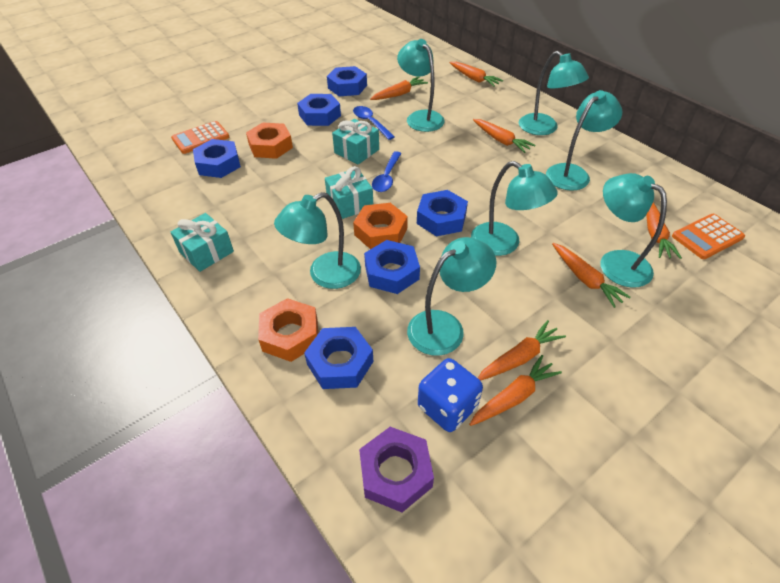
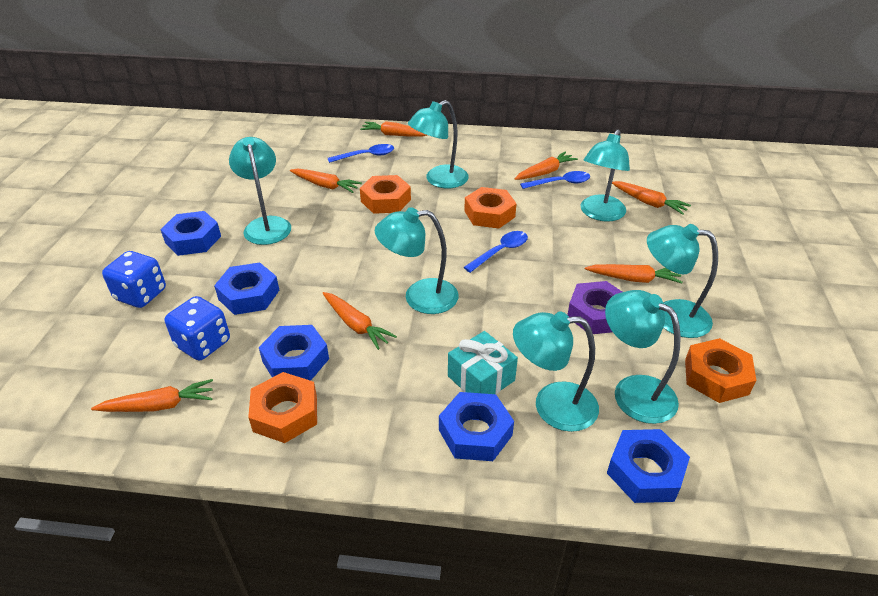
blue dice: 1 -> 2
blue nut: 6 -> 5
blue spoon: 2 -> 3
orange calculator: 2 -> 0
orange nut: 3 -> 4
turquoise gift: 3 -> 1

